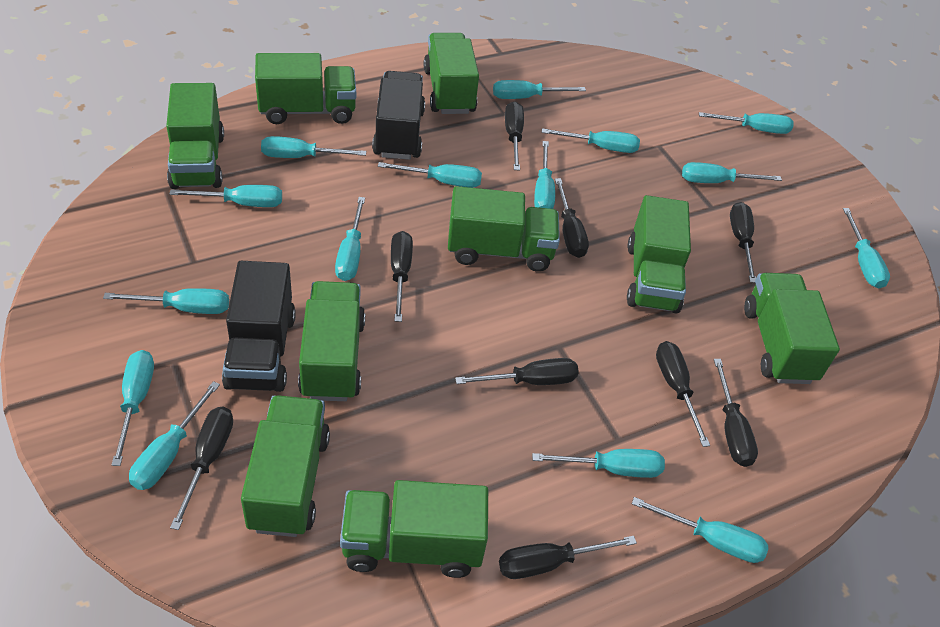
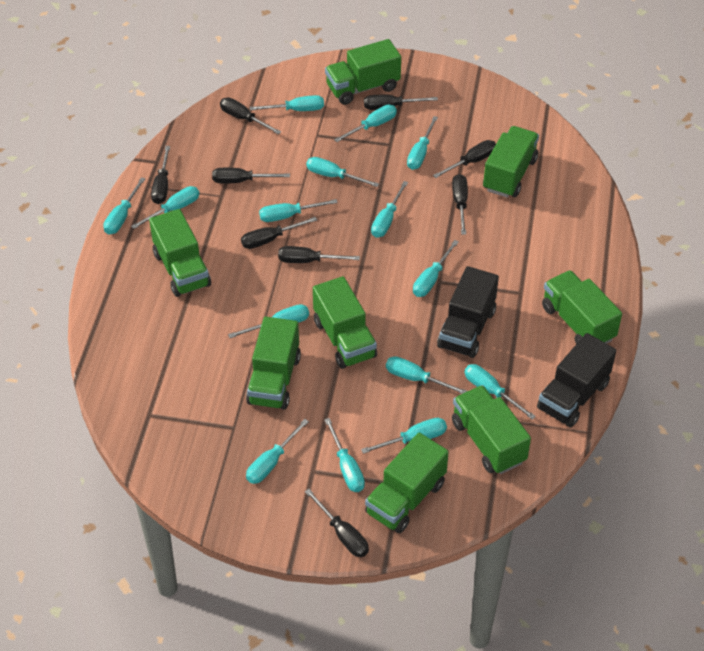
green truck: 9 -> 8

